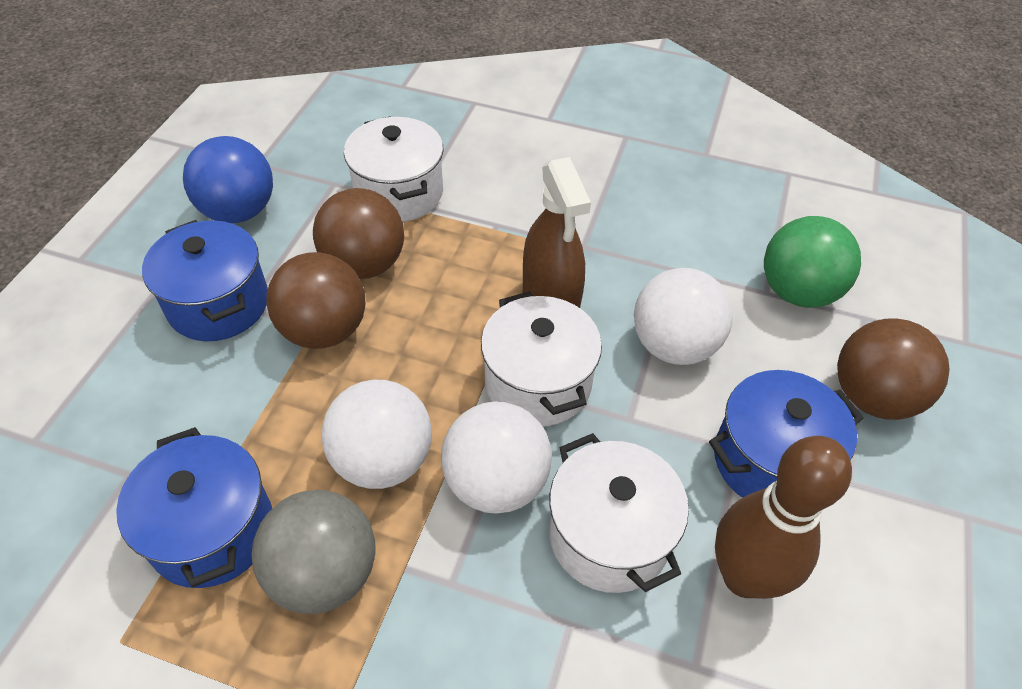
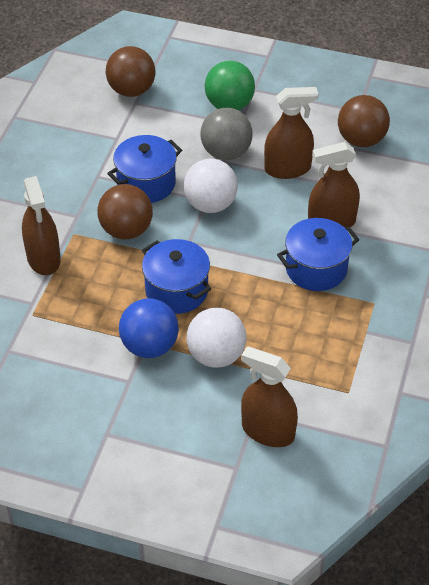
brown bowling pin: 1 -> 0
brown spray bottle: 1 -> 4
white ball: 3 -> 2
white pot: 3 -> 0

